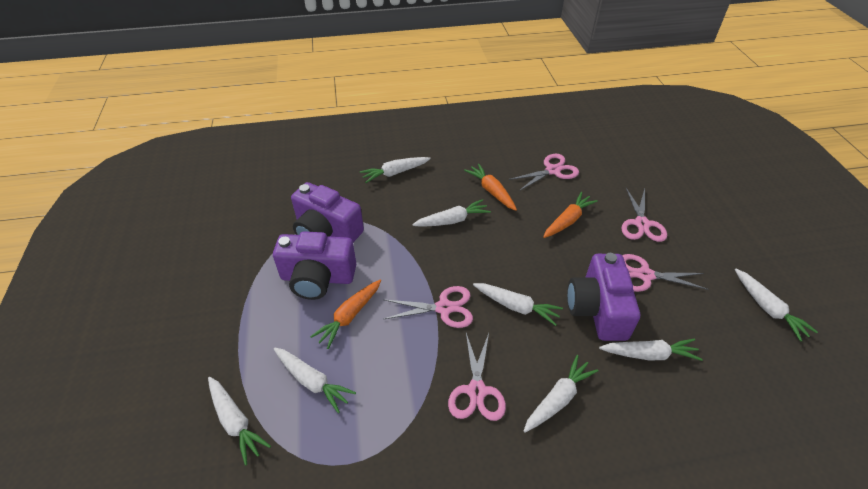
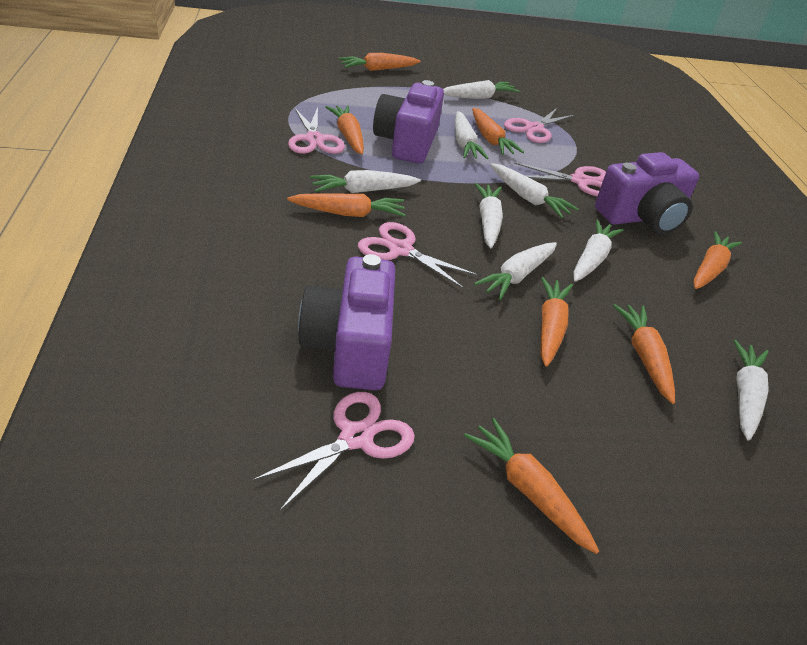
orange carrot: 3 -> 8

